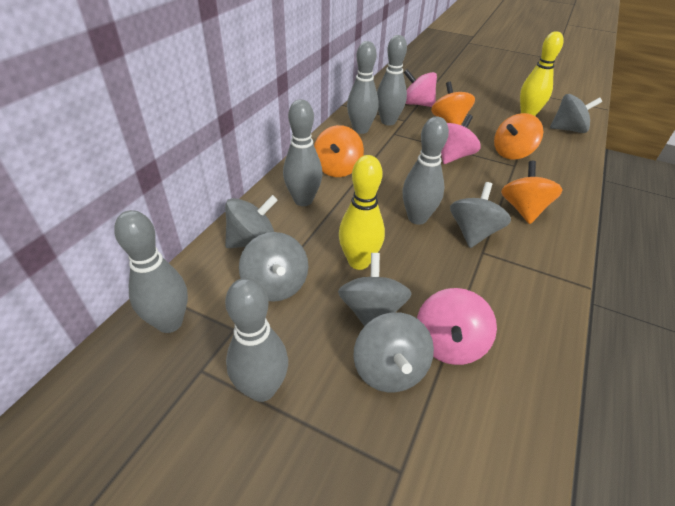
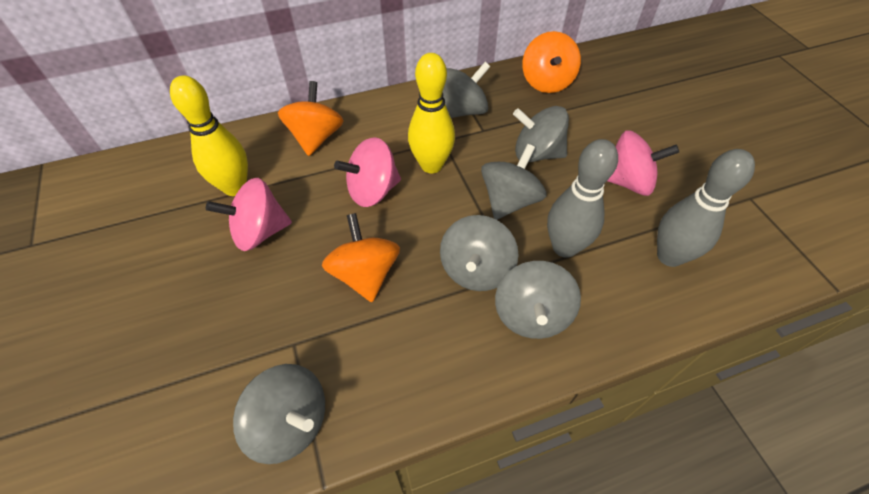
grey bowling pin: 6 -> 2
orange spinning top: 4 -> 3

